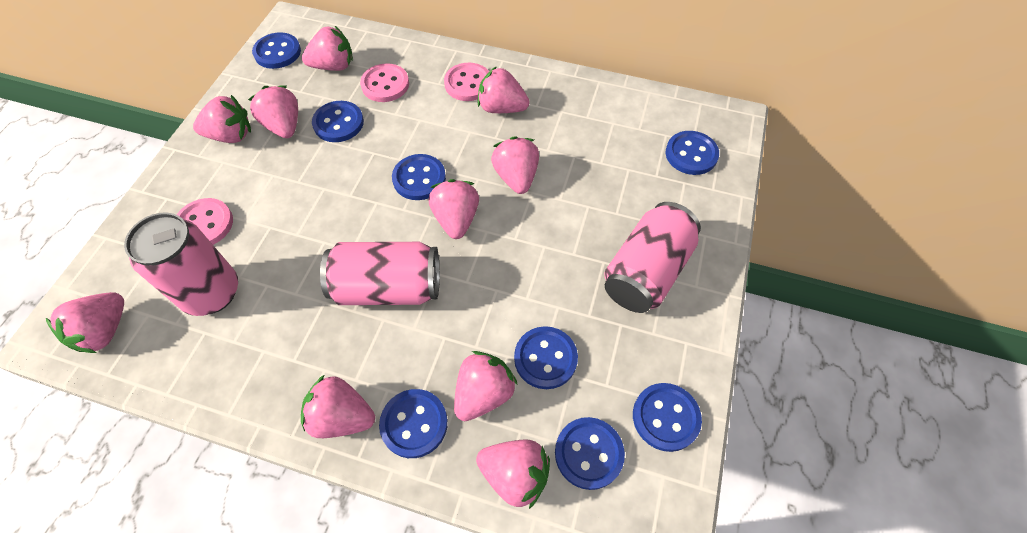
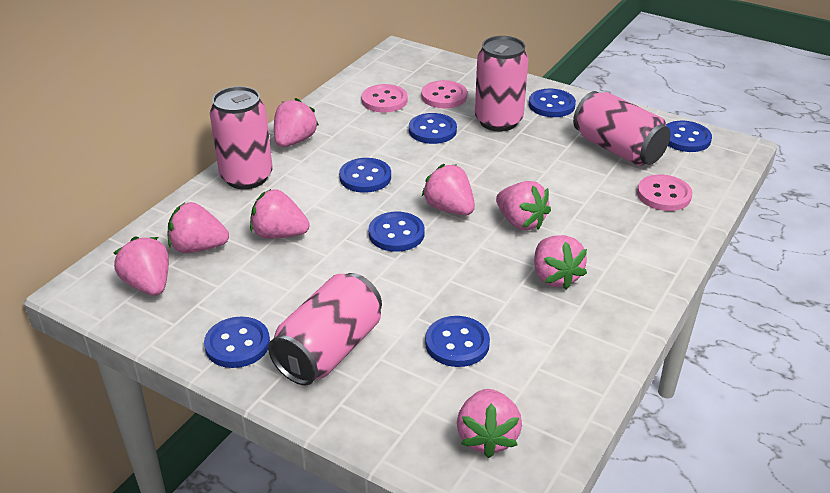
blue button: 8 -> 7
pink can: 3 -> 4
pink strawberry: 10 -> 8

